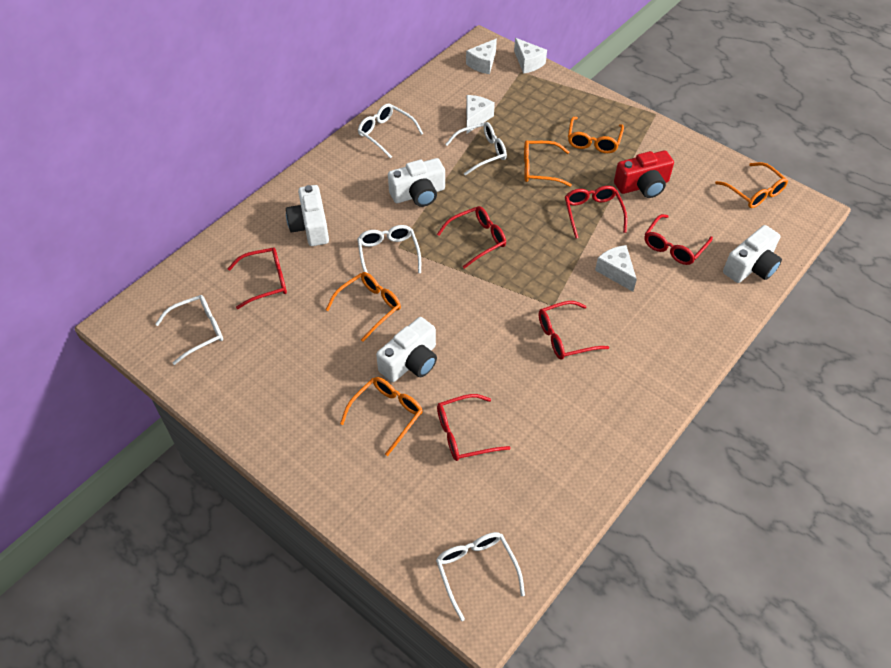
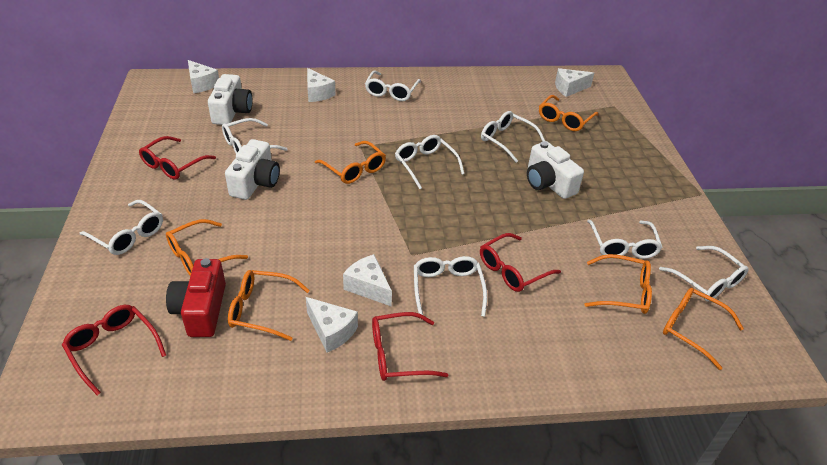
orange glasses: 5 -> 6
red glasses: 6 -> 4
white camera: 4 -> 3
white cheese: 4 -> 5
white glasses: 5 -> 8

